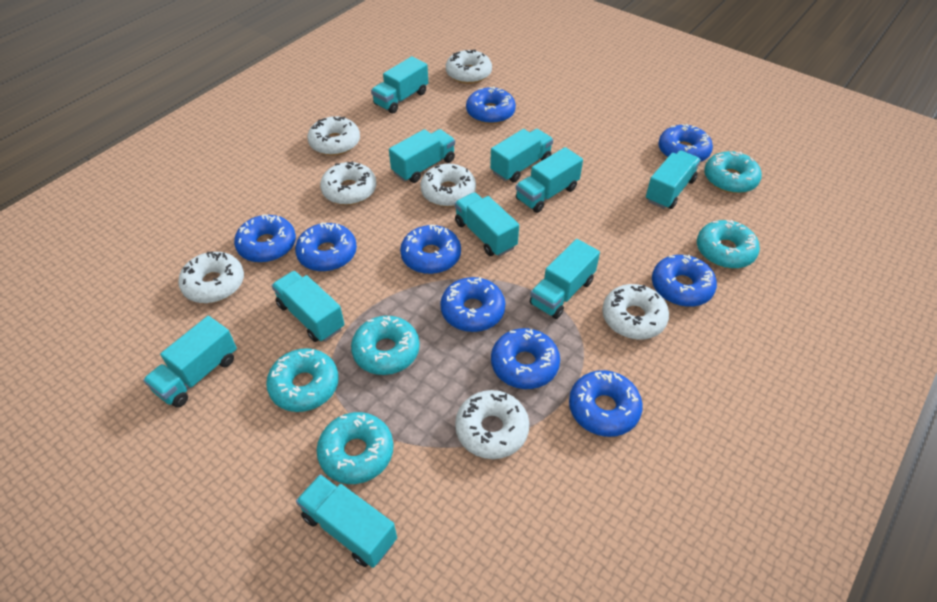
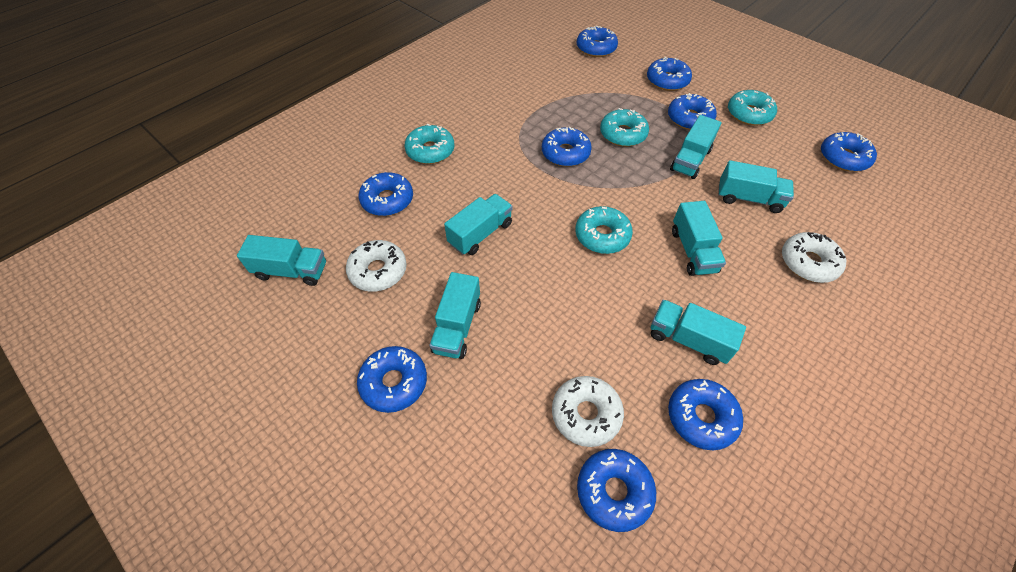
turquoise donut: 5 -> 4
turquoise truck: 10 -> 7
white donut: 7 -> 3

